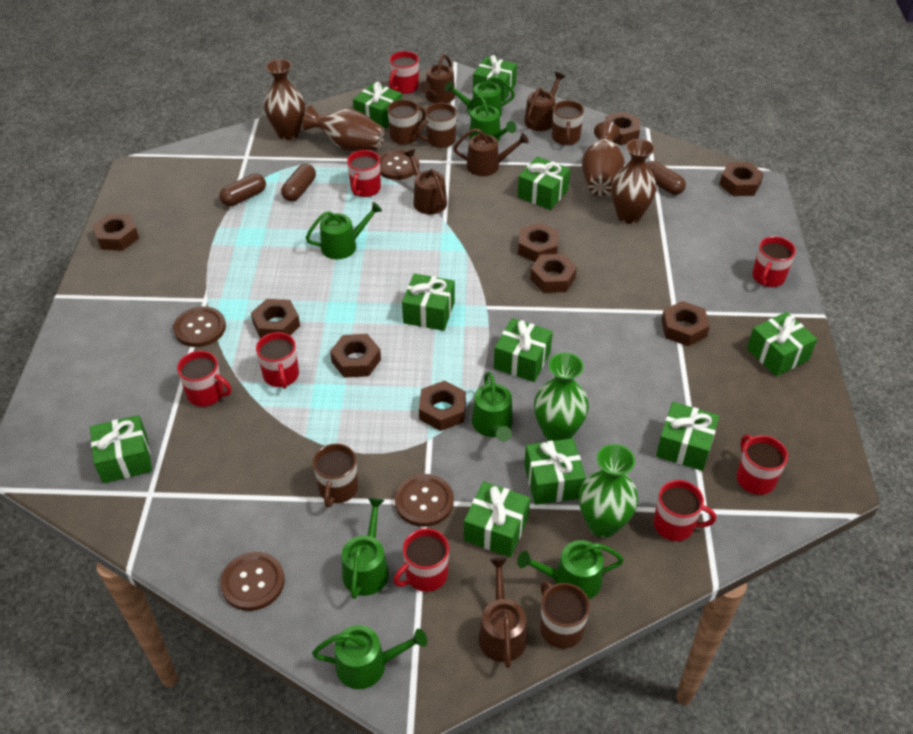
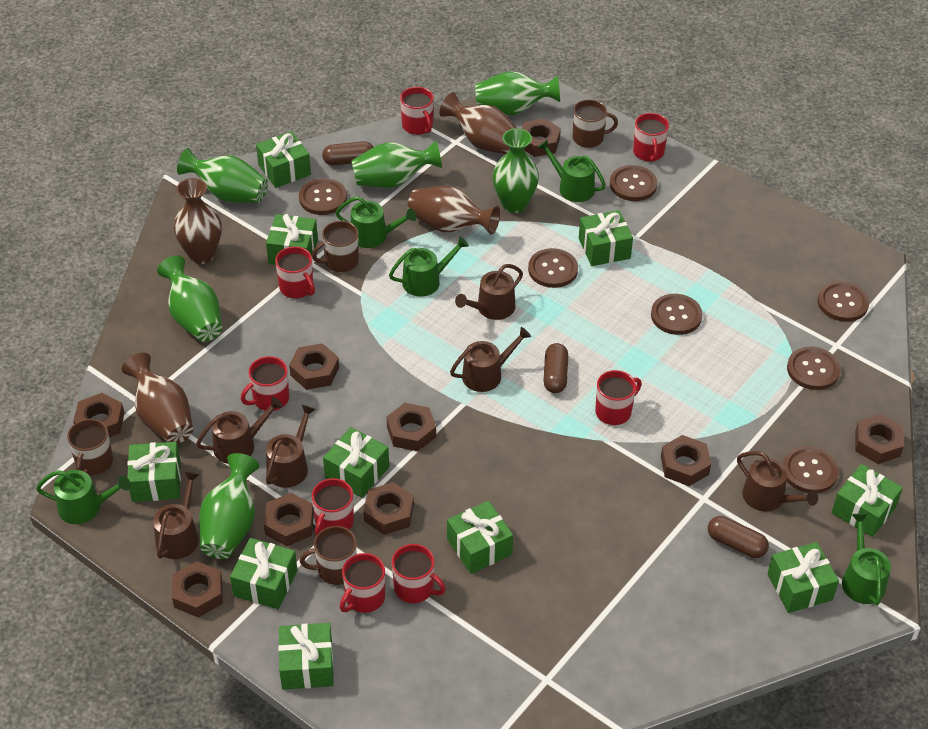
brown button: 4 -> 7
brown mug: 5 -> 4
brown watering can: 5 -> 6
green vase: 2 -> 6
green watering can: 7 -> 5

